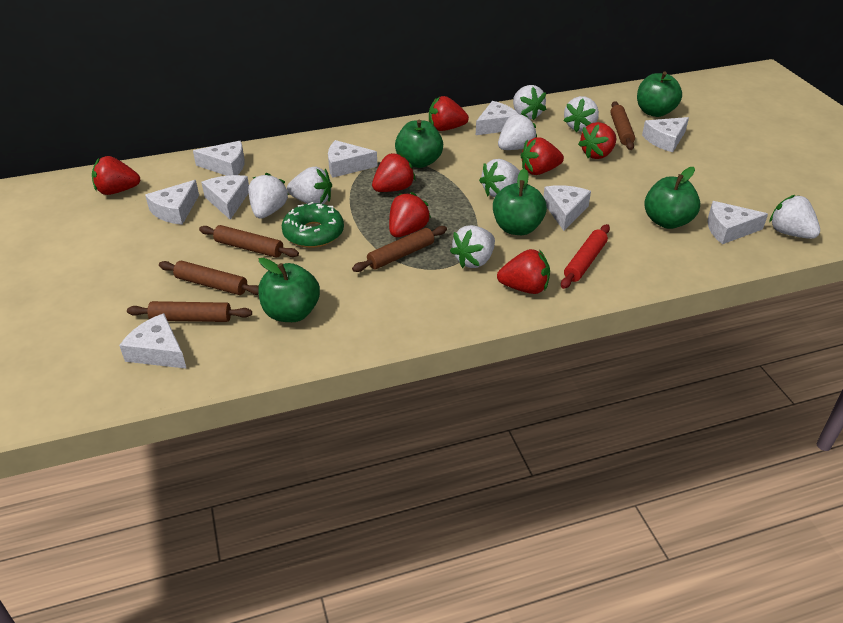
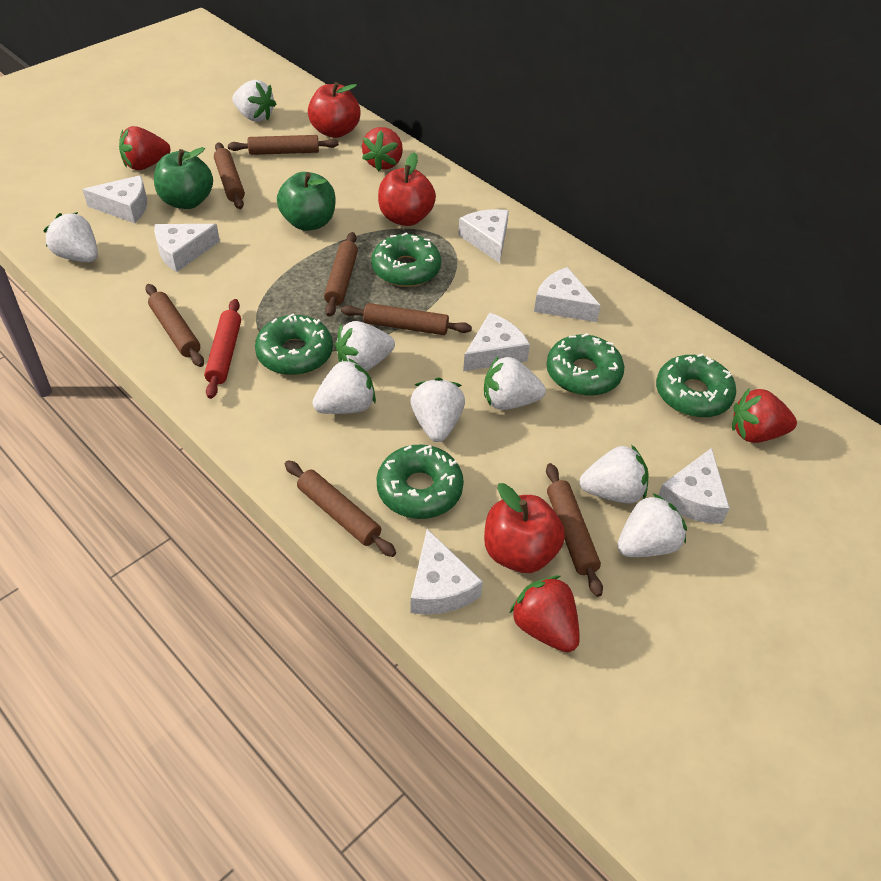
brown rolling pin: 5 -> 7
green apple: 5 -> 2
green donut: 1 -> 5
red apple: 0 -> 3
red strawberry: 7 -> 4
white cheese: 9 -> 7

